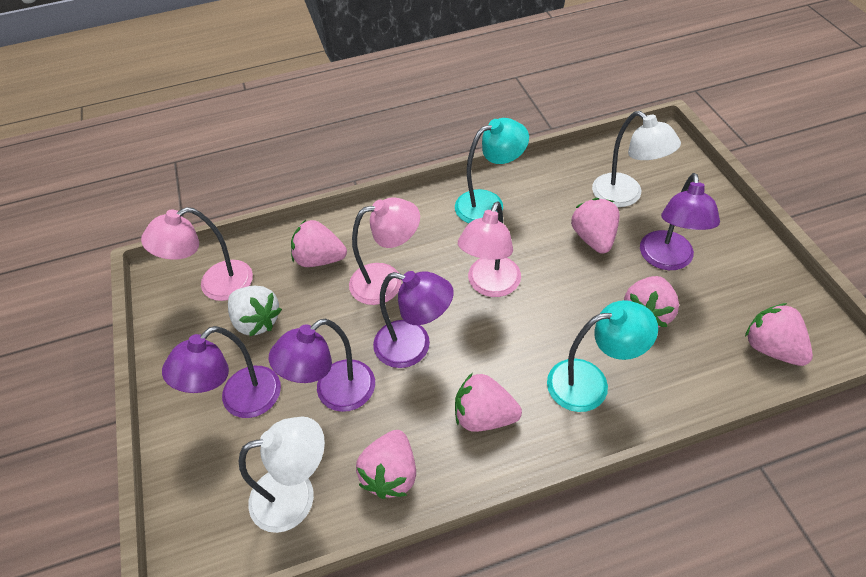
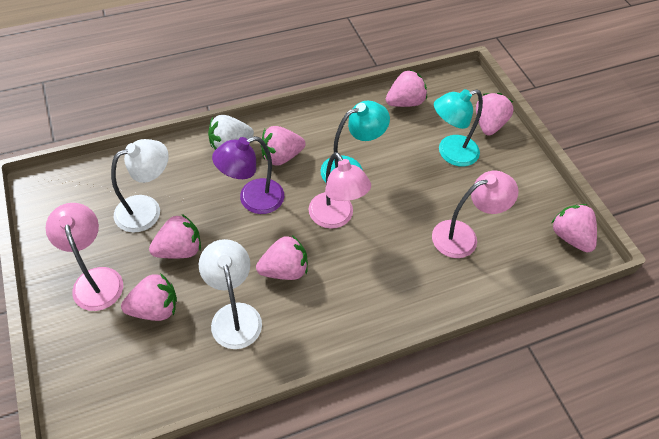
pink strawberry: 6 -> 7
purple lamp: 4 -> 1

